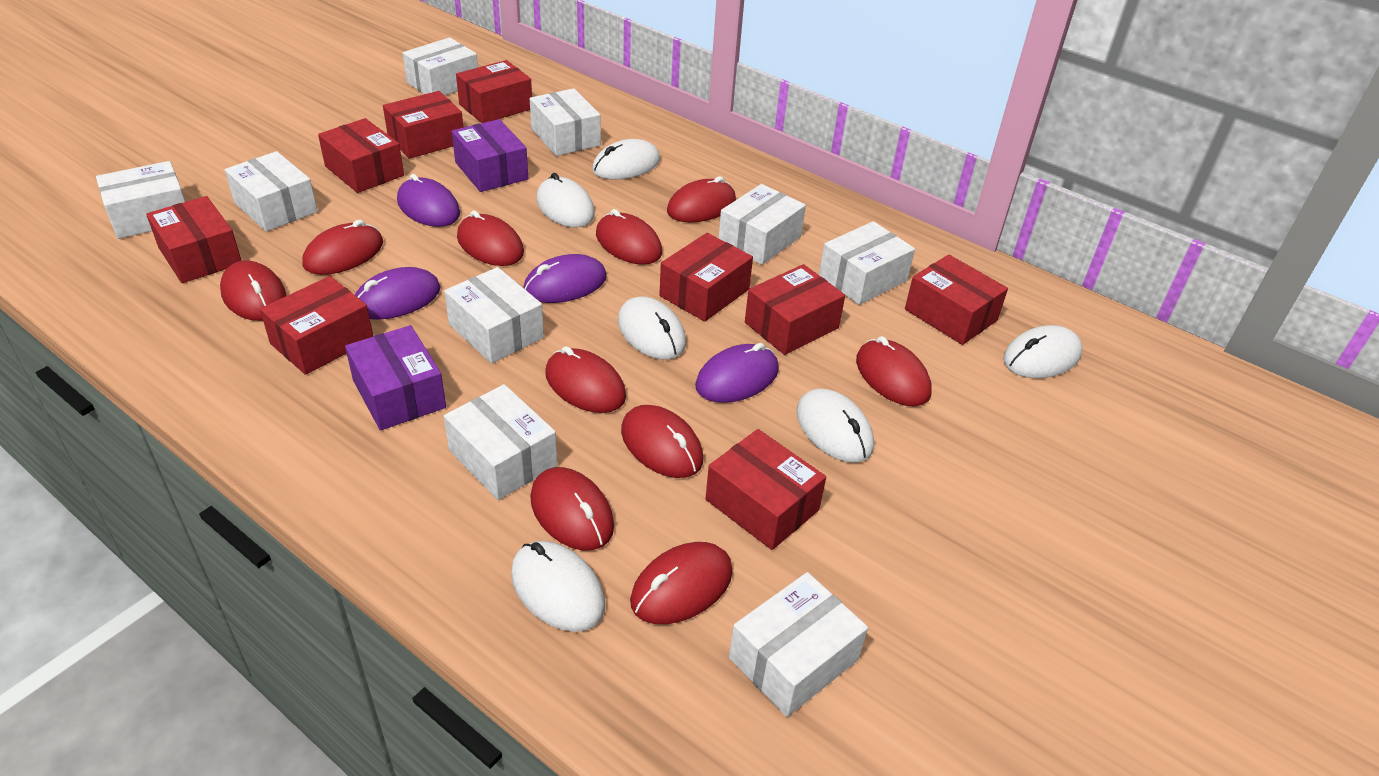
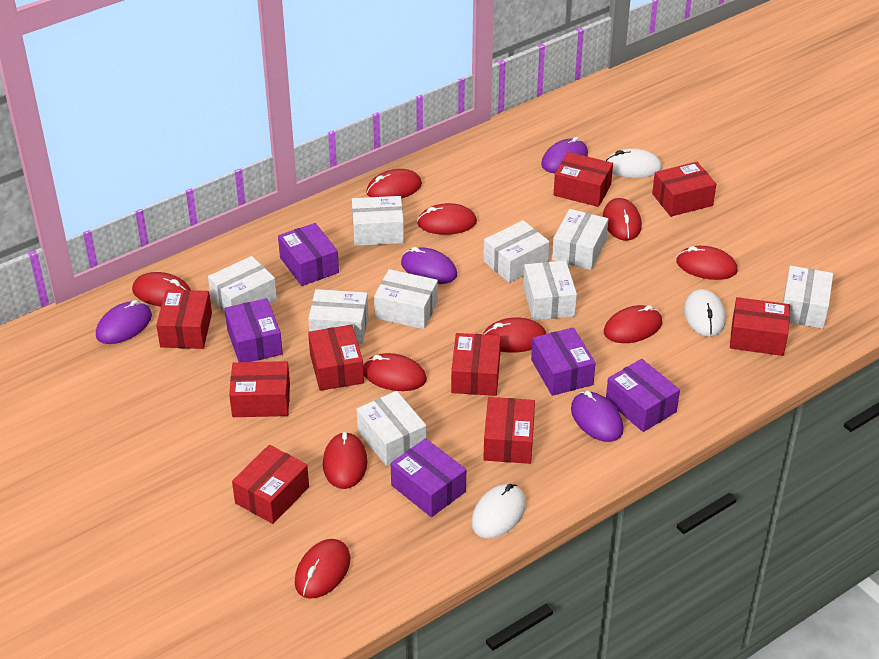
purple box: 2 -> 5
white mouse: 6 -> 3

